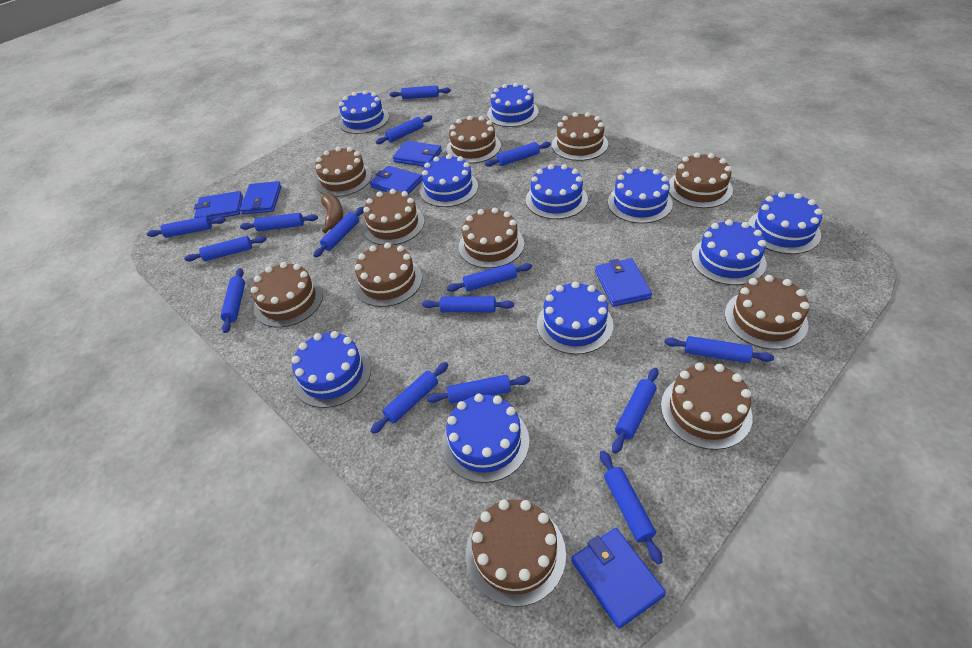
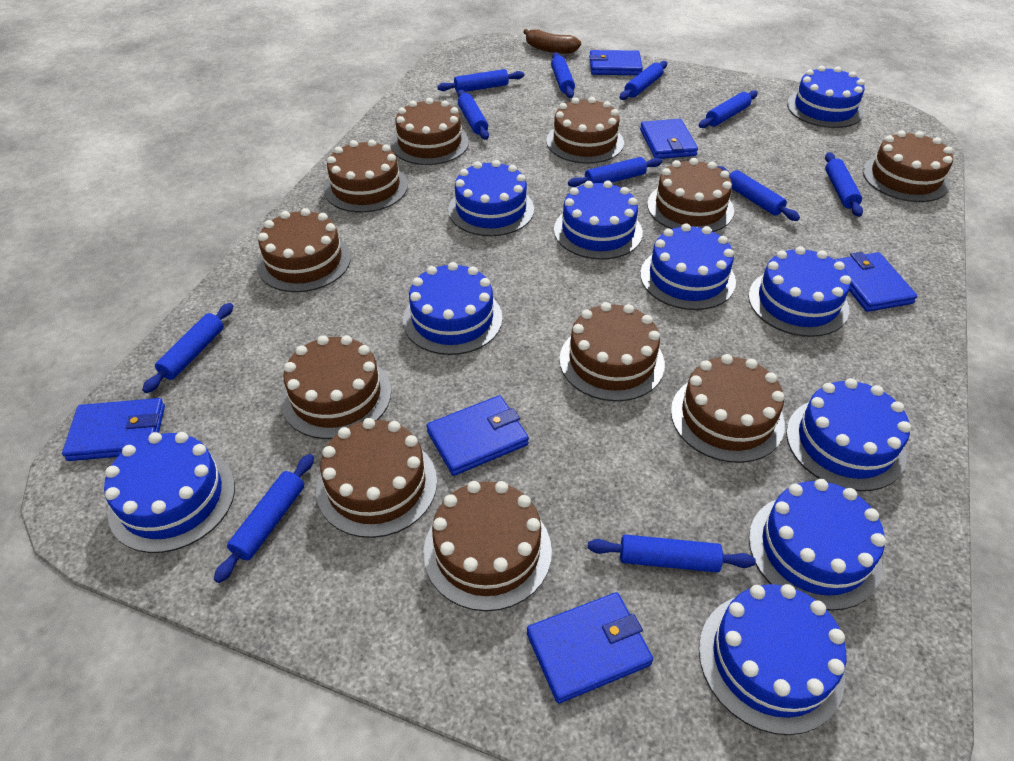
blue rolling pin: 15 -> 11

